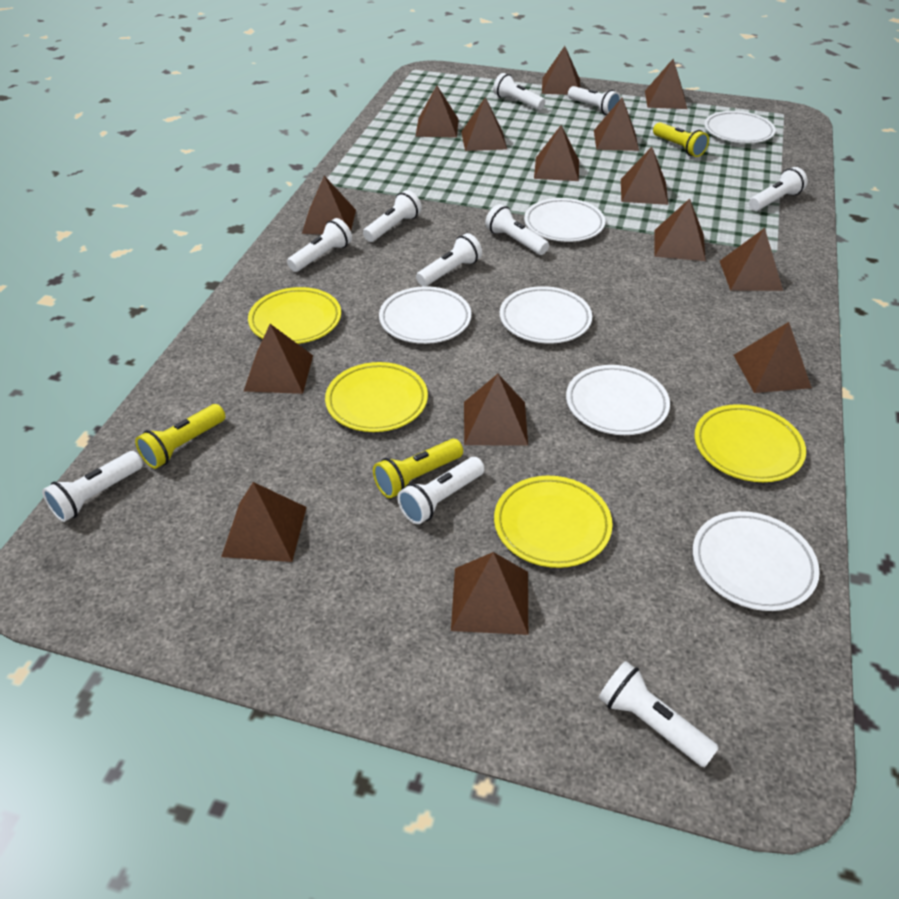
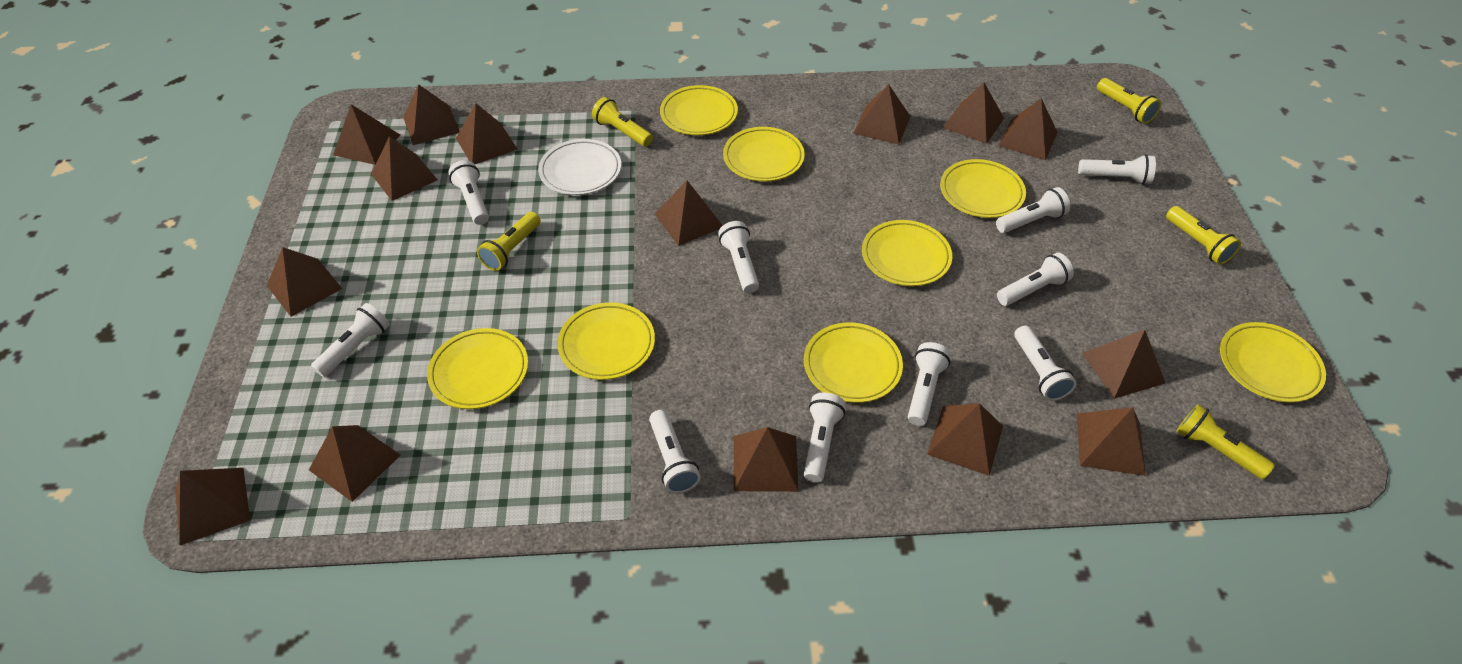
white plate: 6 -> 1
yellow flashlight: 3 -> 5
yellow plate: 4 -> 8

